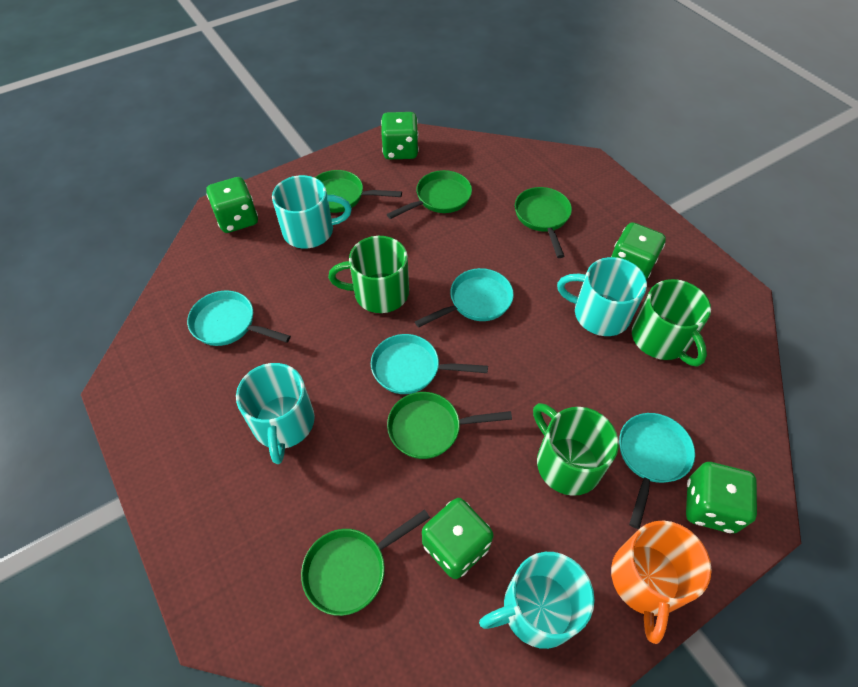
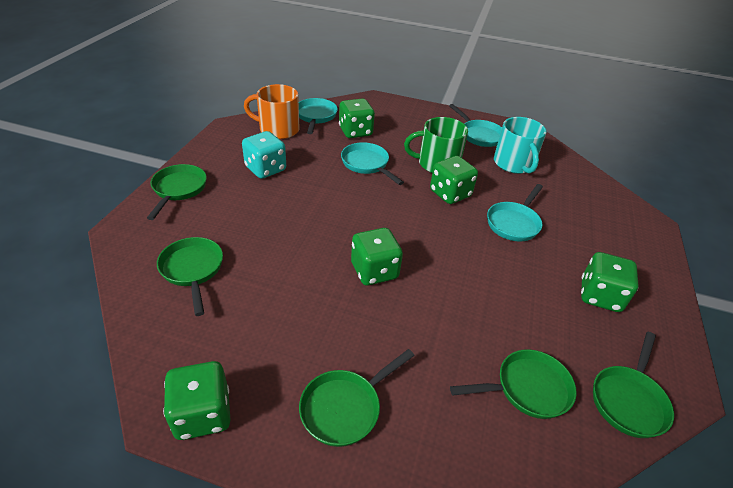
green mug: 3 -> 1
turquoise dice: 0 -> 1
turquoise mug: 4 -> 1

